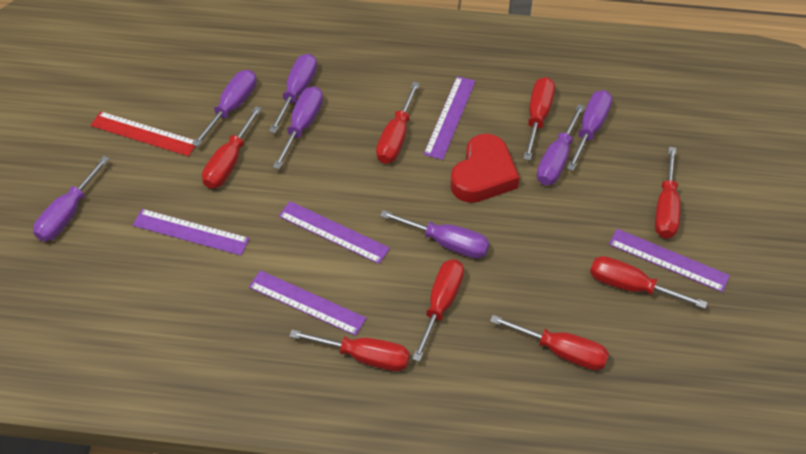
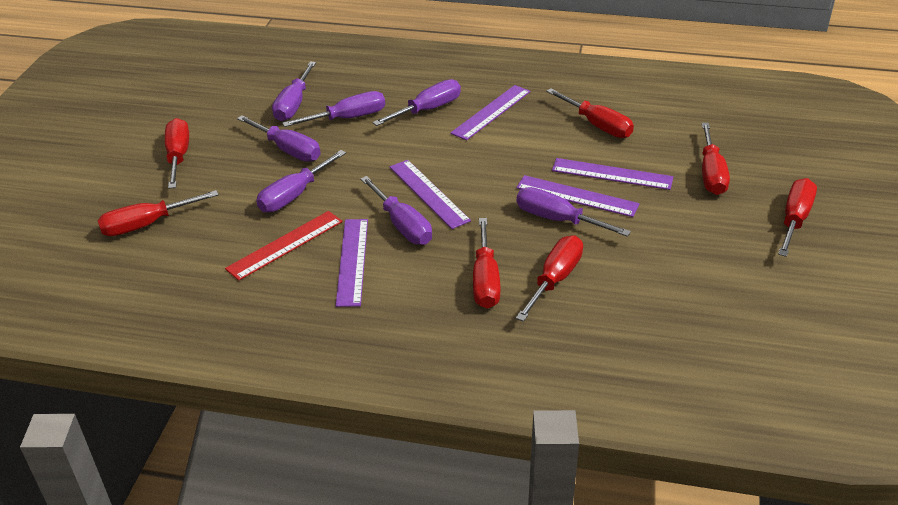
red heart: 1 -> 0
red screwdriver: 8 -> 7

